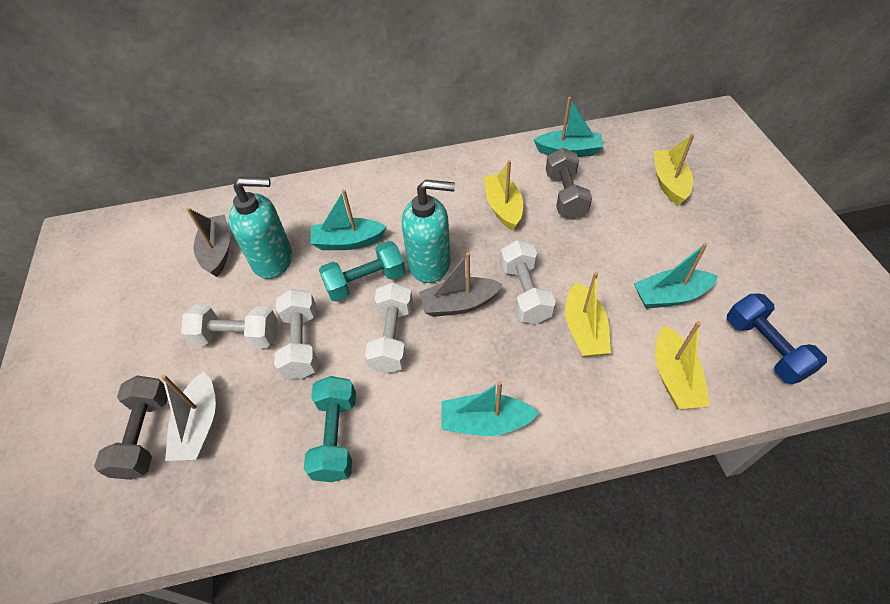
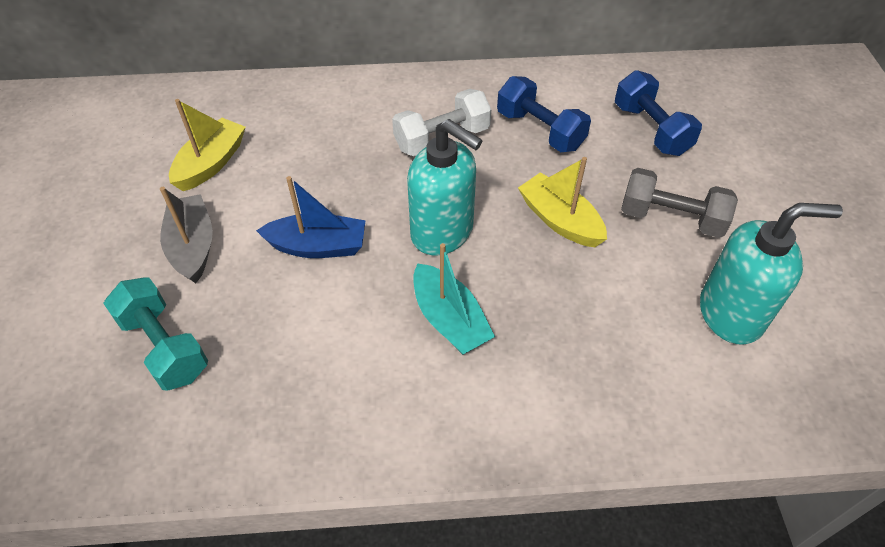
blue boat: 0 -> 1
blue dumbbell: 1 -> 2
grey boat: 2 -> 1
grey dumbbell: 2 -> 1
turquoise boat: 4 -> 1
turquoise dumbbell: 2 -> 1
white boat: 1 -> 0
white dumbbell: 4 -> 1
yellow boat: 4 -> 2

